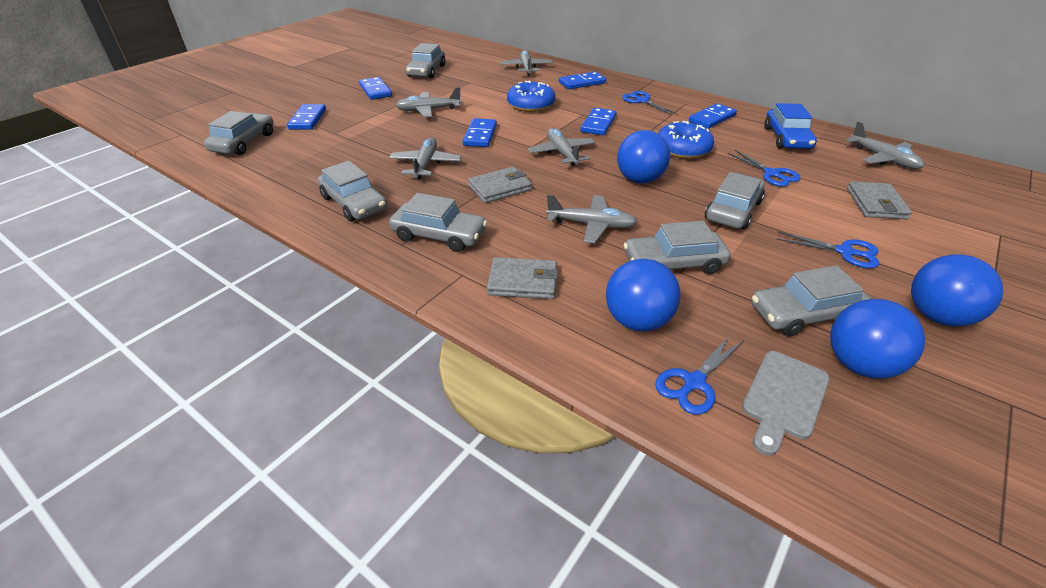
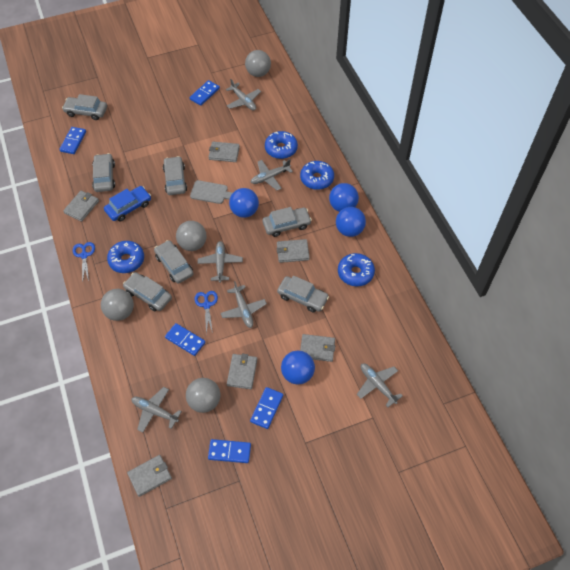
blue domino: 6 -> 5
blue donut: 2 -> 4
blue scissors: 4 -> 2
grey ball: 0 -> 4
grey wallet: 3 -> 6

